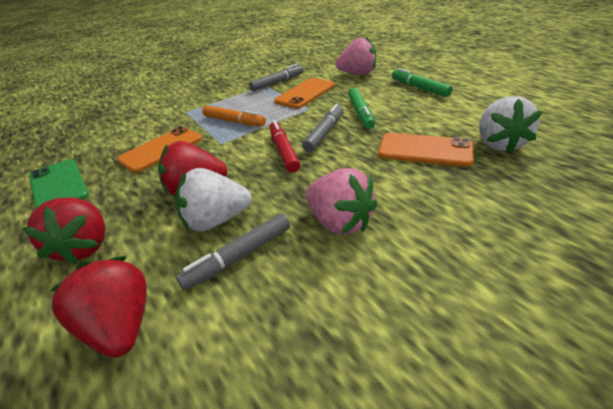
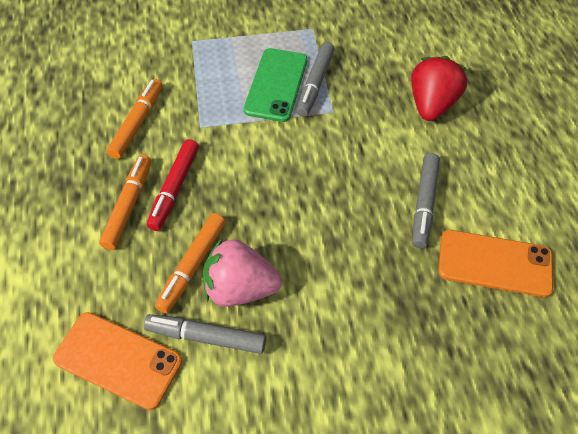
green marker: 2 -> 0
orange marker: 1 -> 3
orange phone: 3 -> 2
pink strawberry: 2 -> 1
red strawberry: 3 -> 1
white strawberry: 2 -> 0

